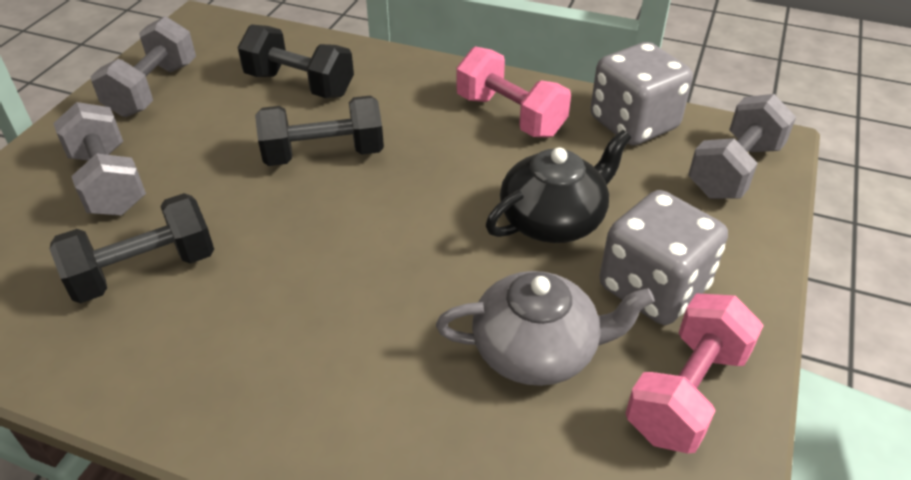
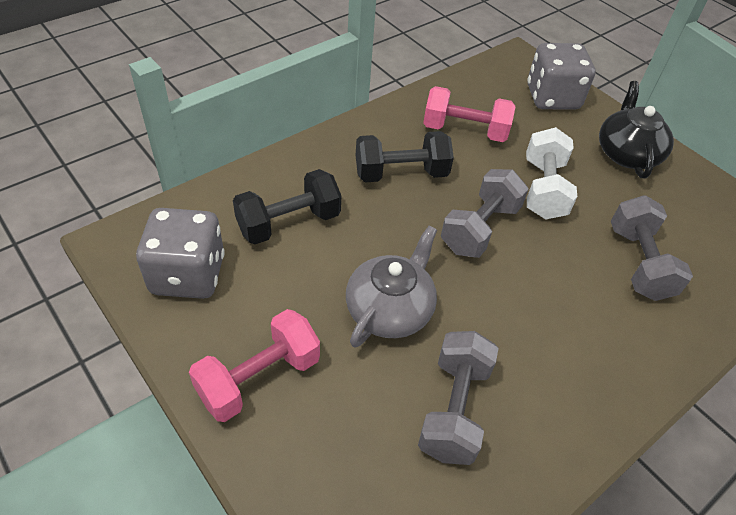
black dumbbell: 3 -> 2
white dumbbell: 0 -> 1

